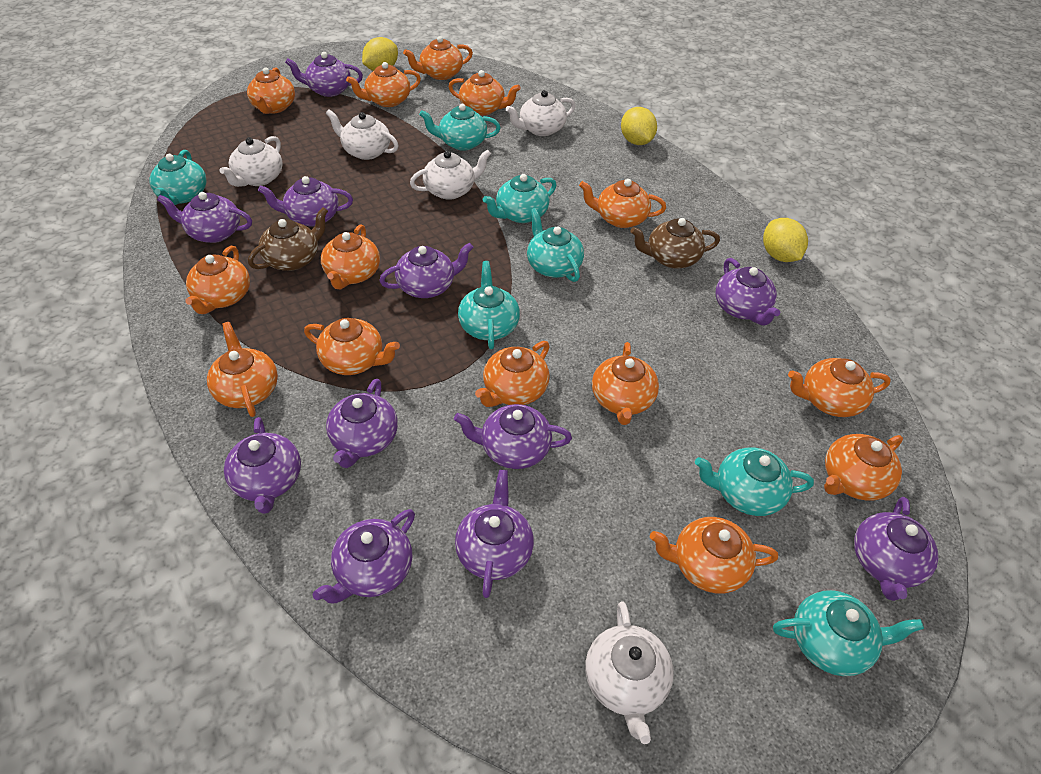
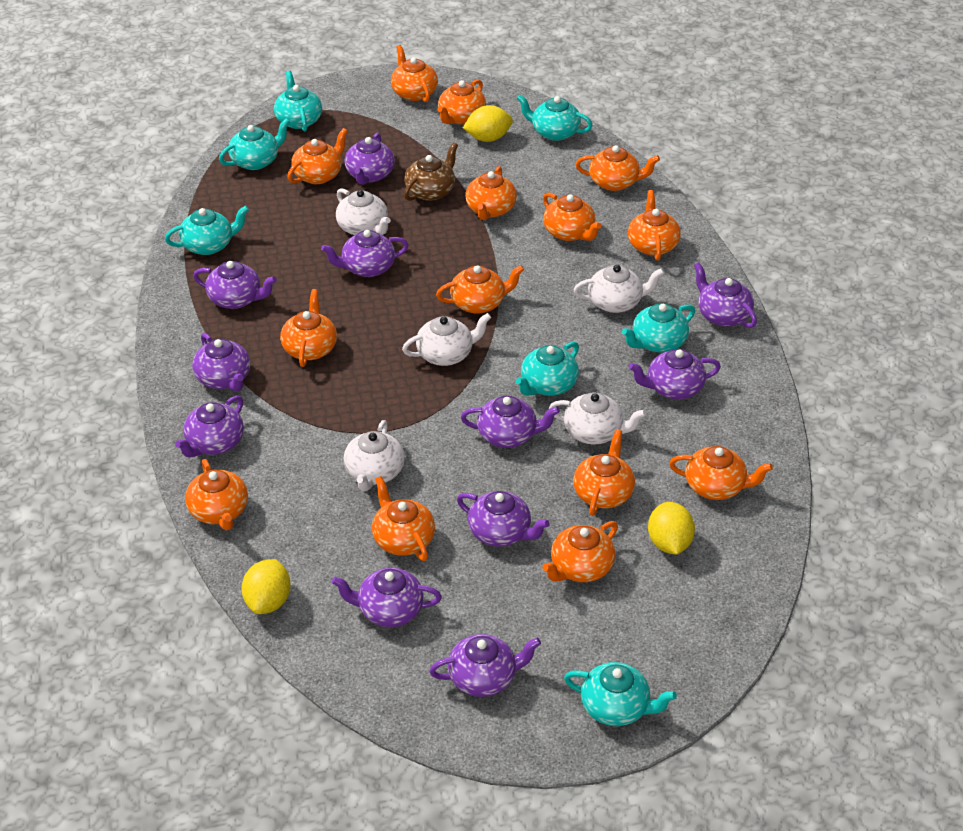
brown teapot: 2 -> 1

